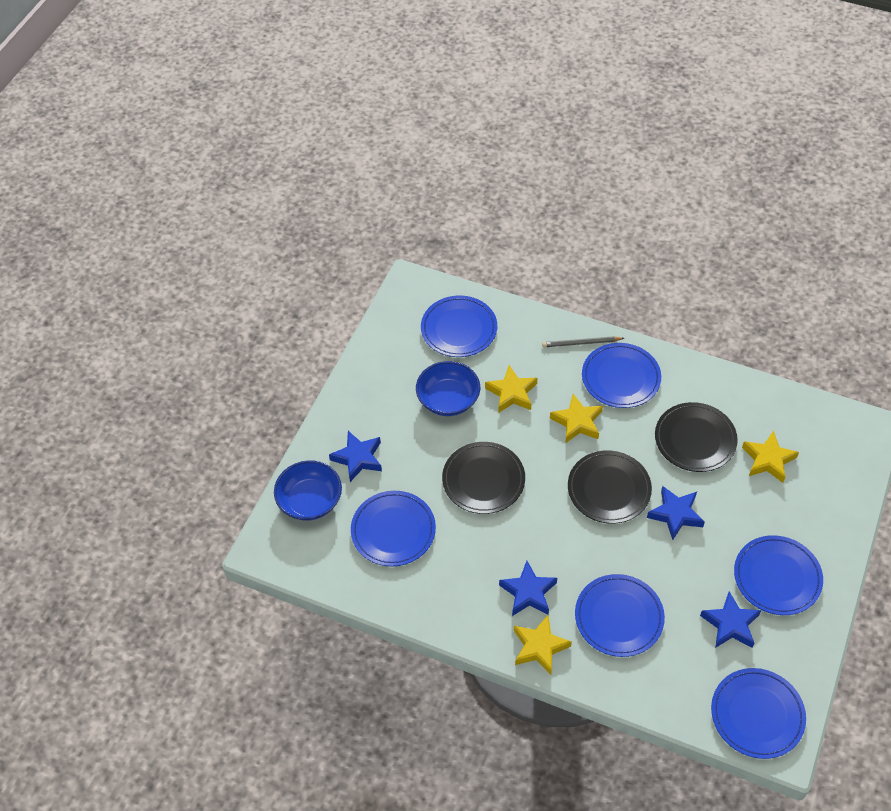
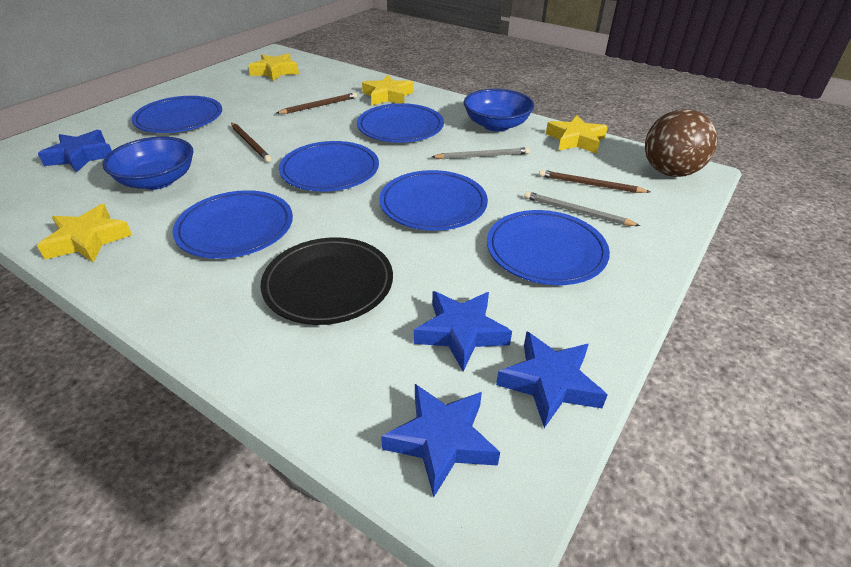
black plate: 3 -> 1
brown ball: 0 -> 1
brown pencil: 0 -> 3
grey pencil: 1 -> 2

